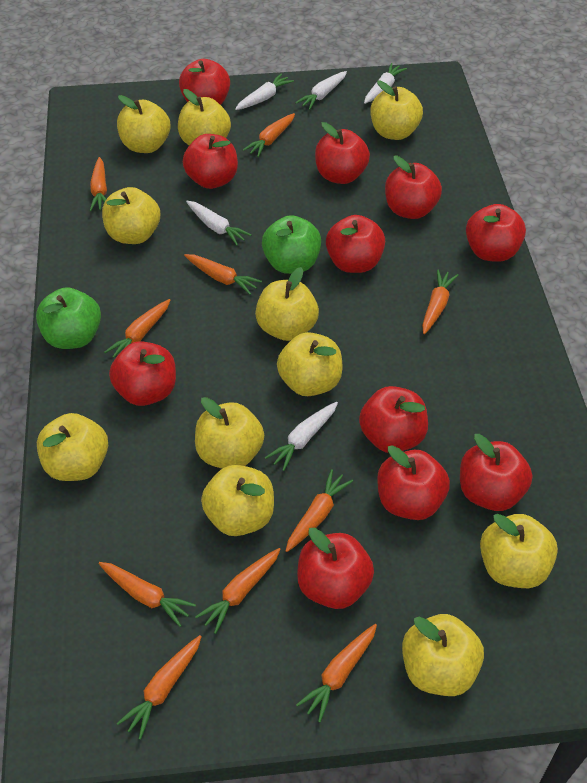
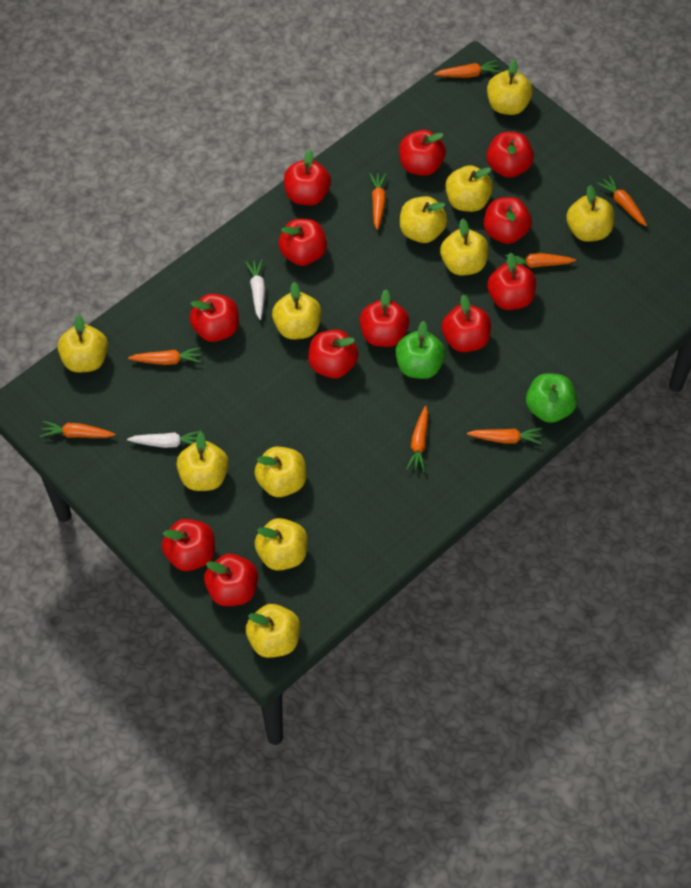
orange carrot: 10 -> 8
red apple: 11 -> 12
white carrot: 5 -> 2

